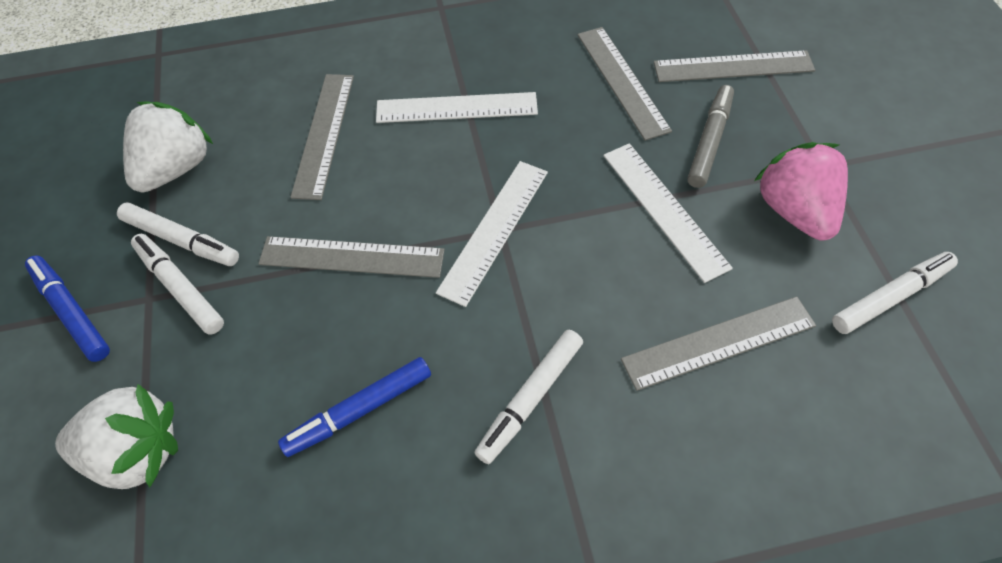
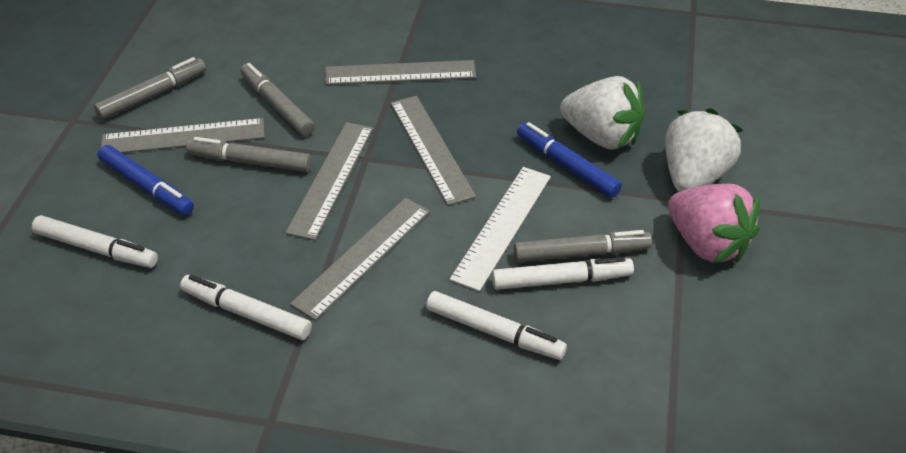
grey marker: 1 -> 4
white ruler: 3 -> 1

